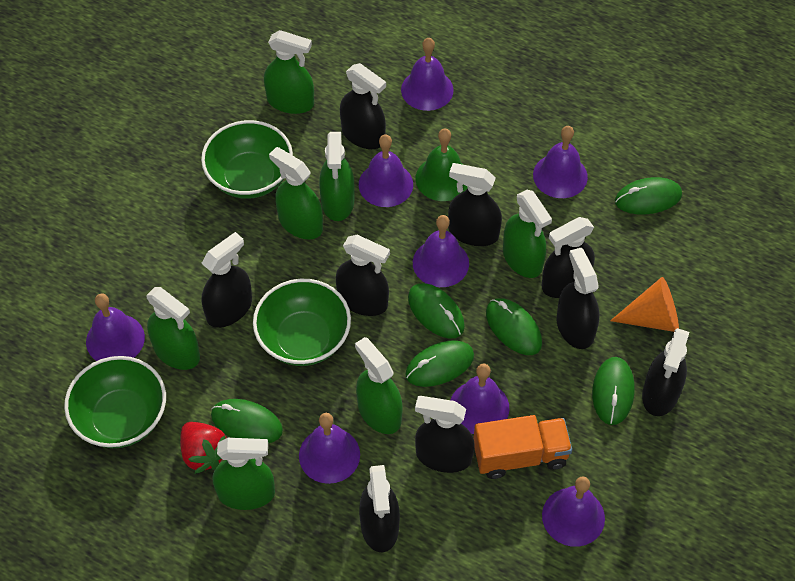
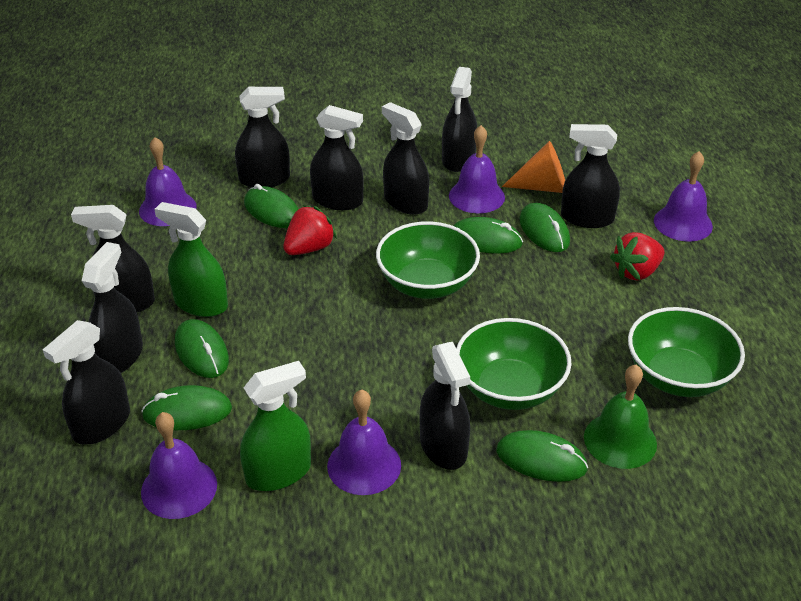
green spray bottle: 7 -> 2
orange truck: 1 -> 0
purple bell: 8 -> 5
red strawberry: 1 -> 2

